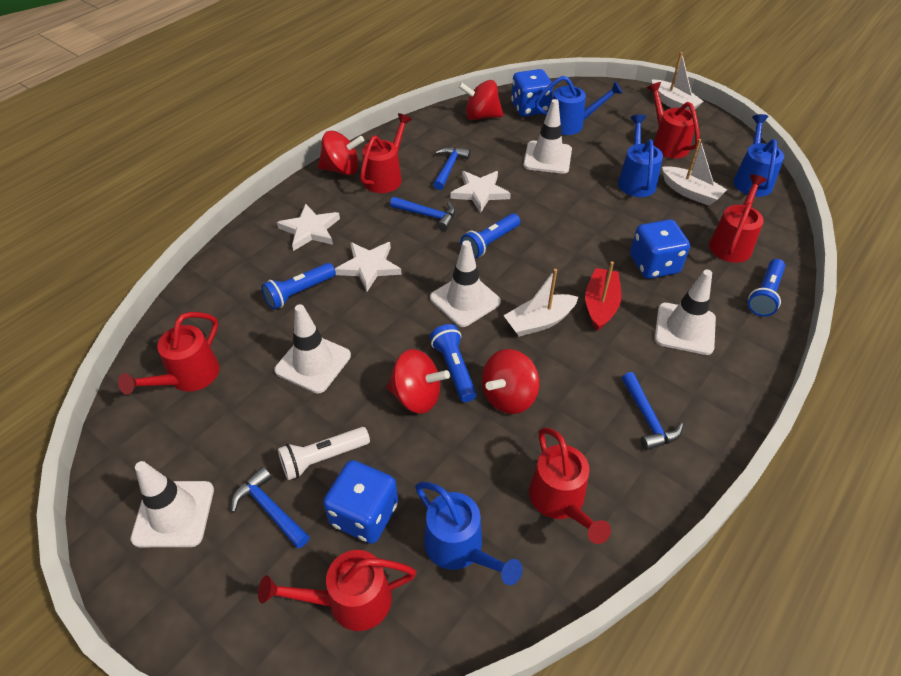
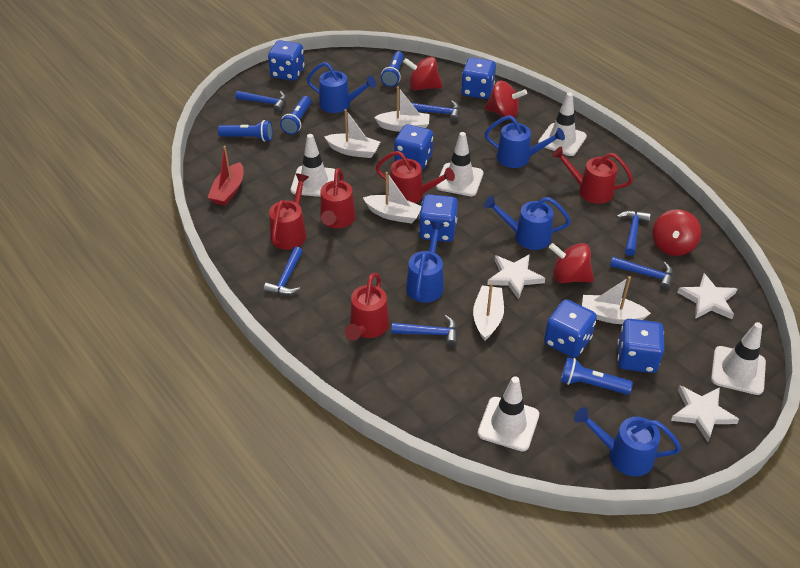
blue dice: 3 -> 6
blue hammer: 4 -> 6
blue watering can: 4 -> 5
red watering can: 6 -> 5
white boat: 3 -> 5
white flashlight: 1 -> 0

